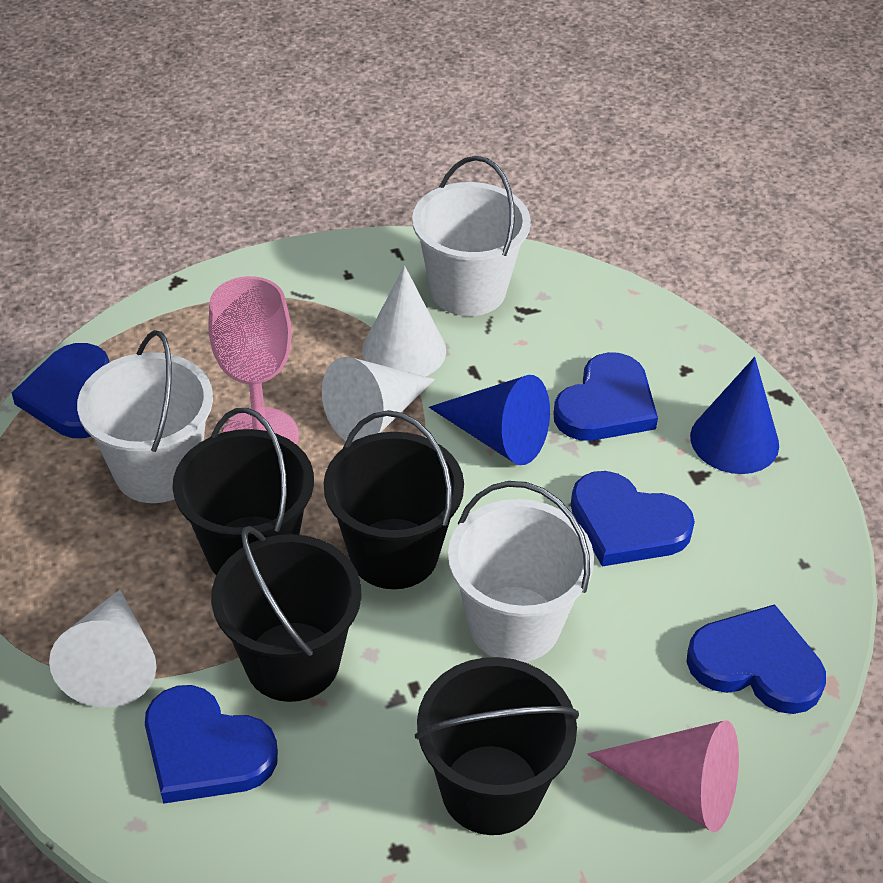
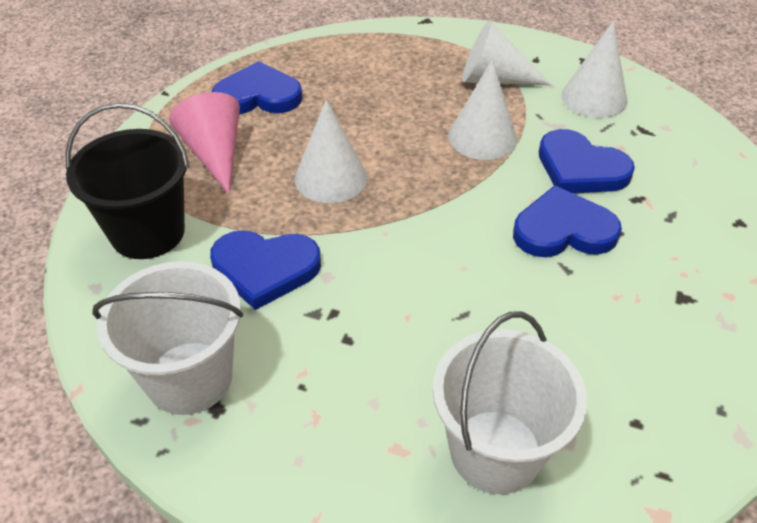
black bucket: 4 -> 1
blue cone: 2 -> 0
blue heart: 5 -> 4
pink goblet: 1 -> 0
white bucket: 3 -> 2
white cone: 3 -> 4

